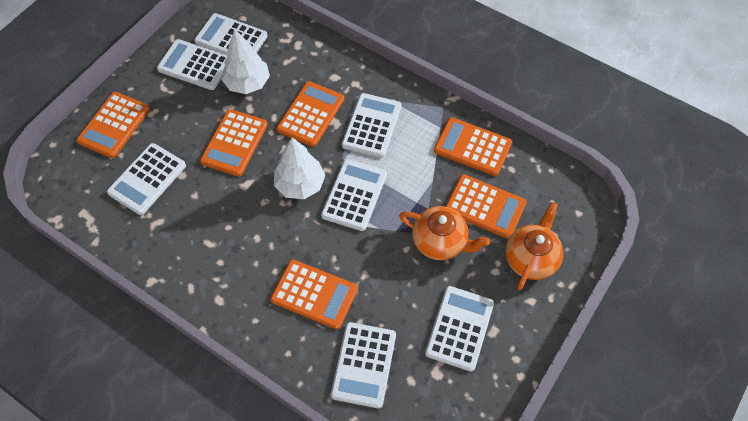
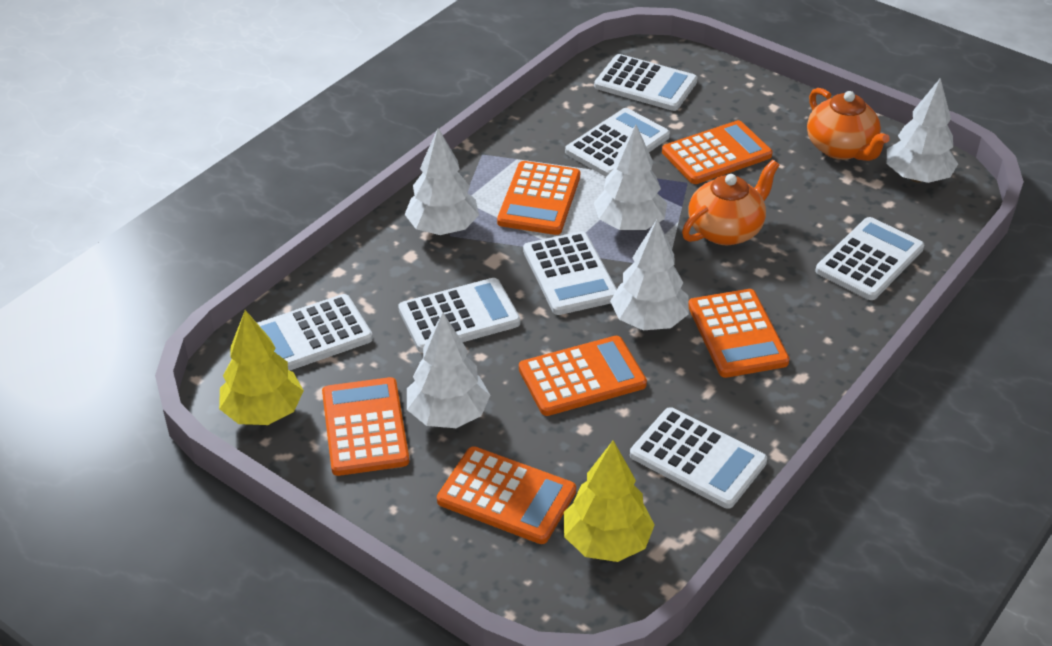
white tree: 2 -> 5
yellow tree: 0 -> 2

